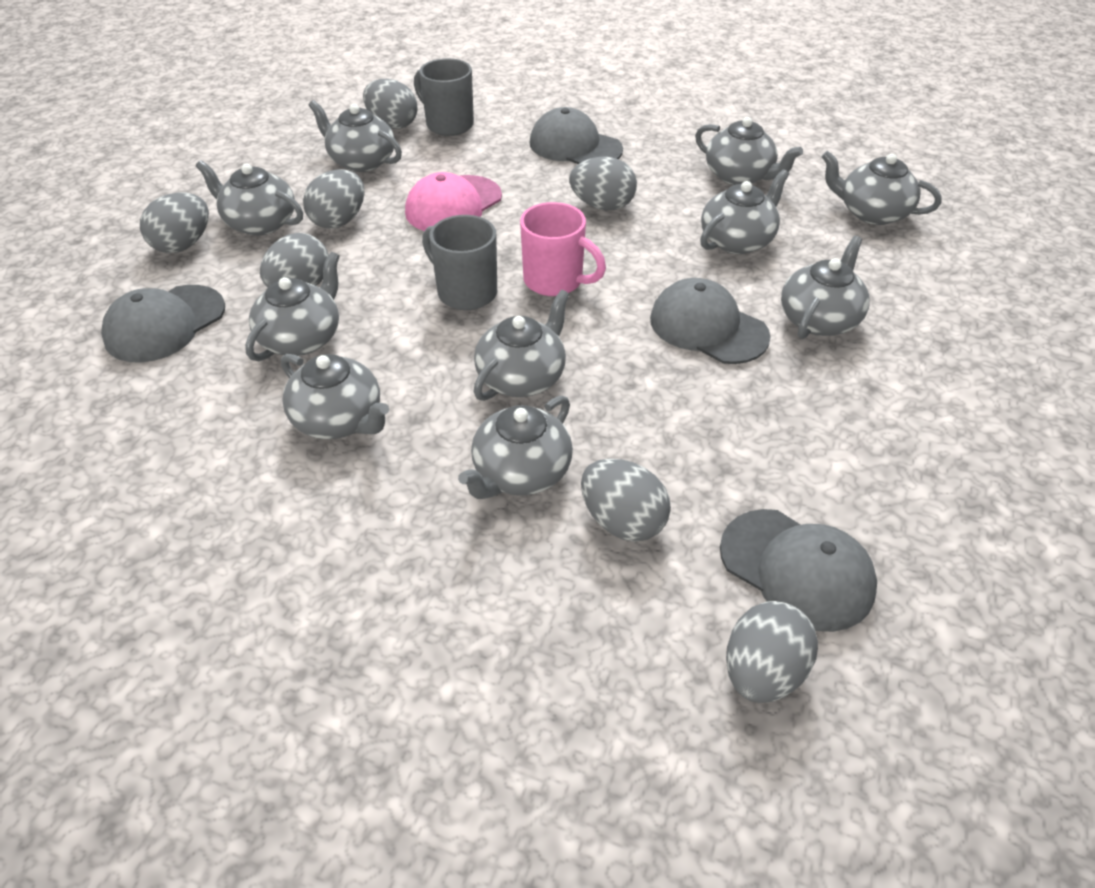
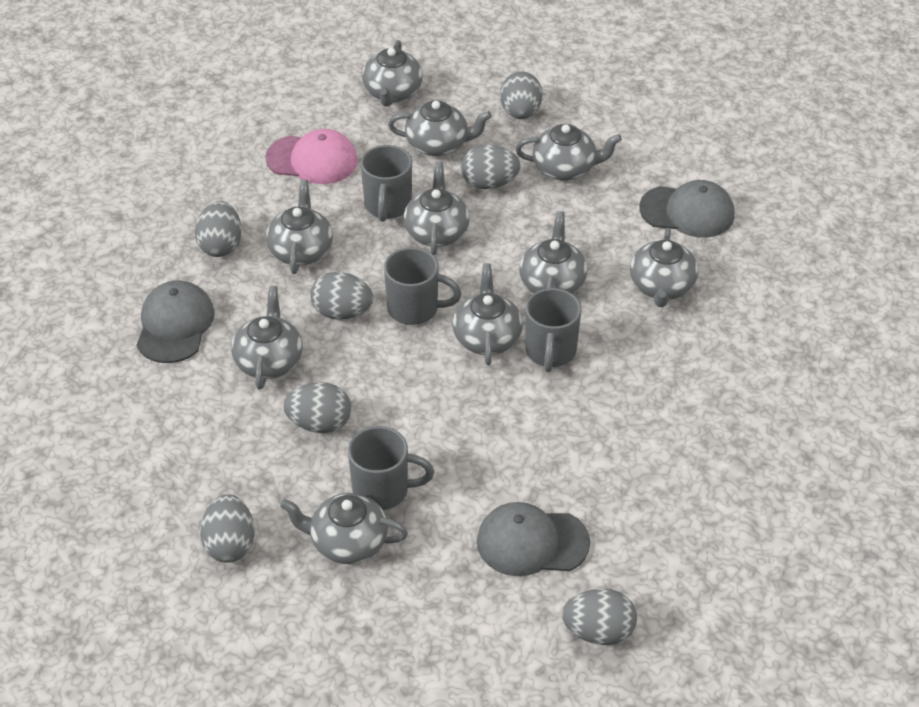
grey cap: 4 -> 3
grey mug: 2 -> 4
pink mug: 1 -> 0

